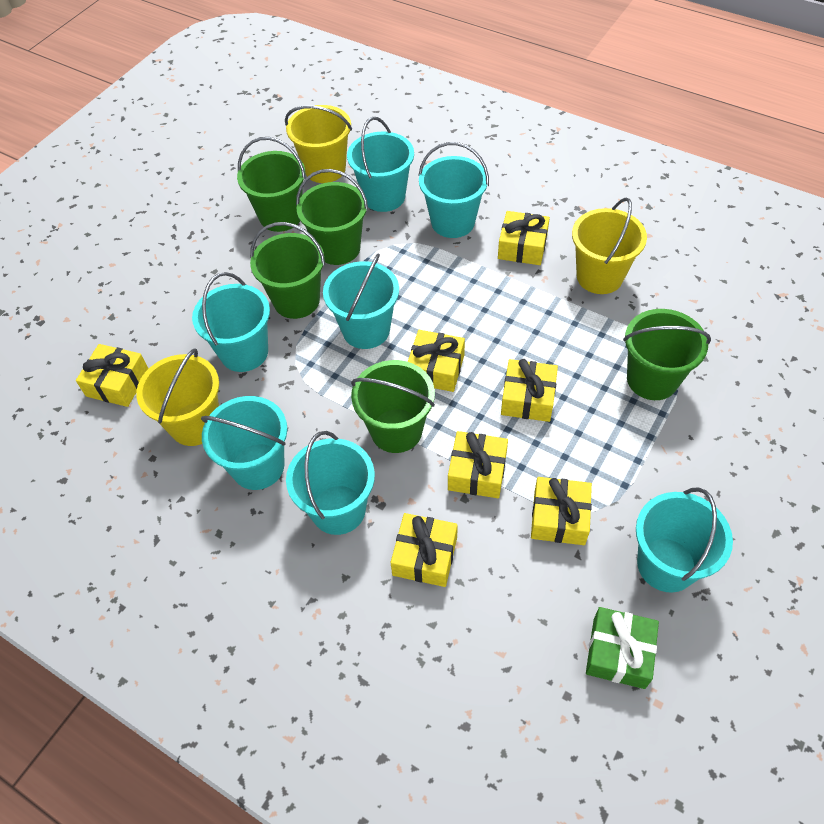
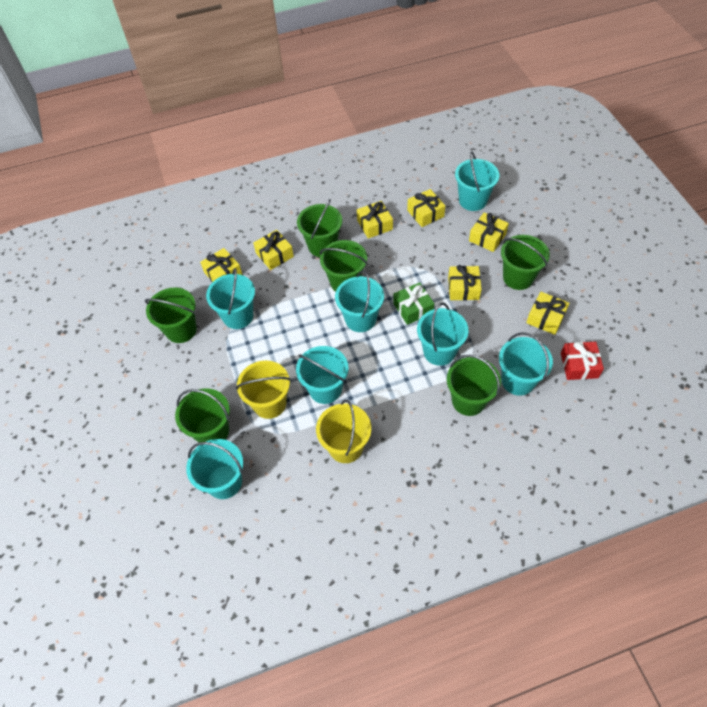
green bucket: 5 -> 6
red gift: 0 -> 1
yellow bucket: 3 -> 2

